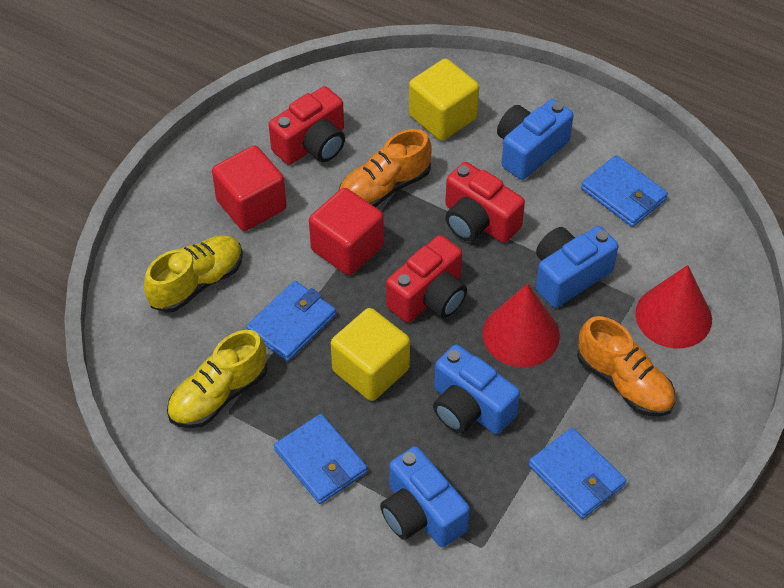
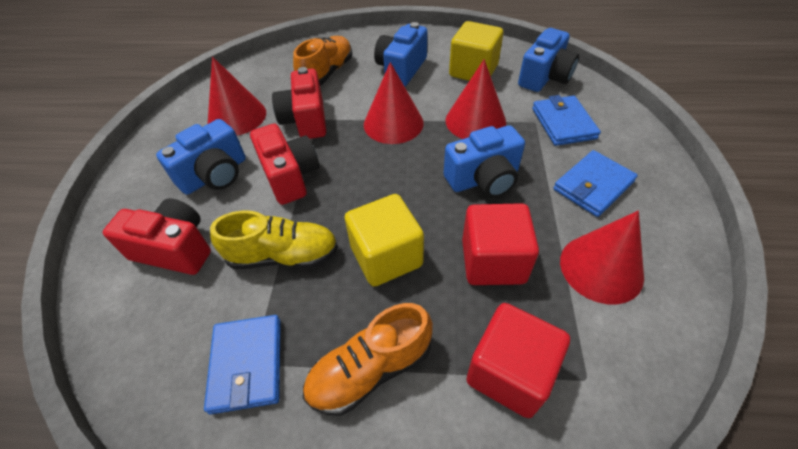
blue wallet: 4 -> 3
red cone: 2 -> 4
yellow shoe: 2 -> 1

